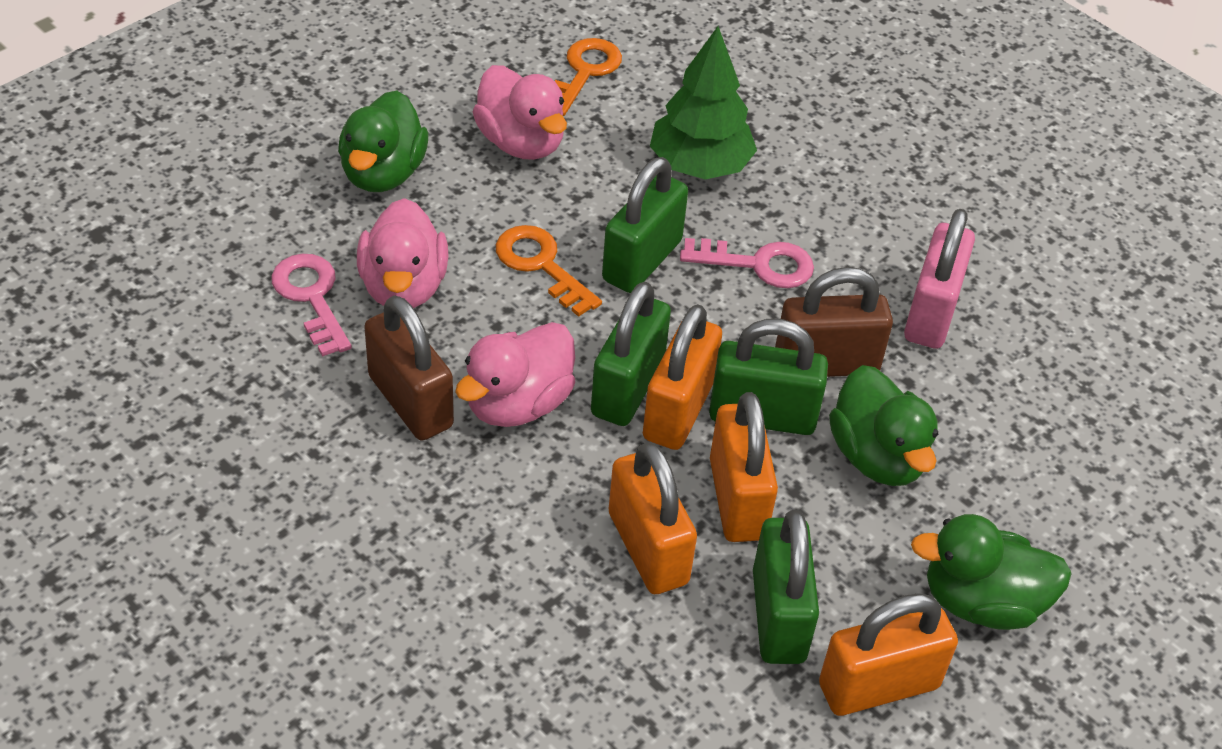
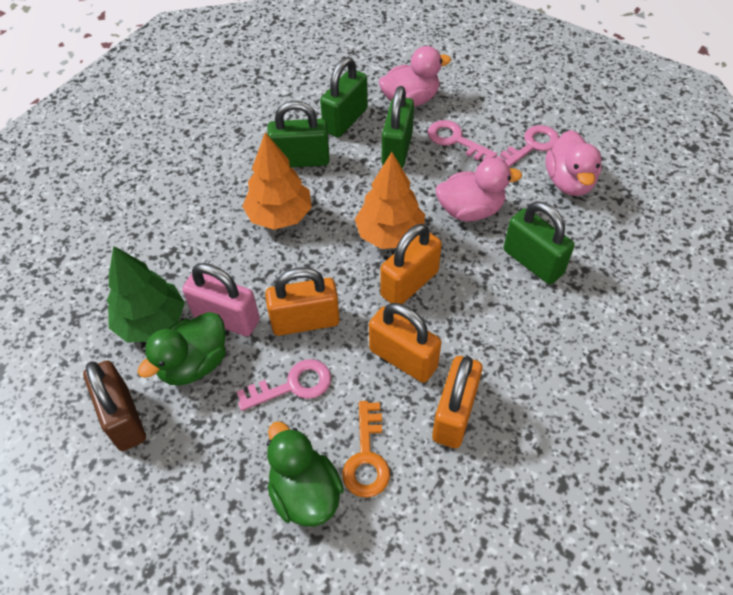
brown padlock: 2 -> 1
green duck: 3 -> 2
orange key: 2 -> 1
orange tree: 0 -> 2
pink key: 2 -> 3

